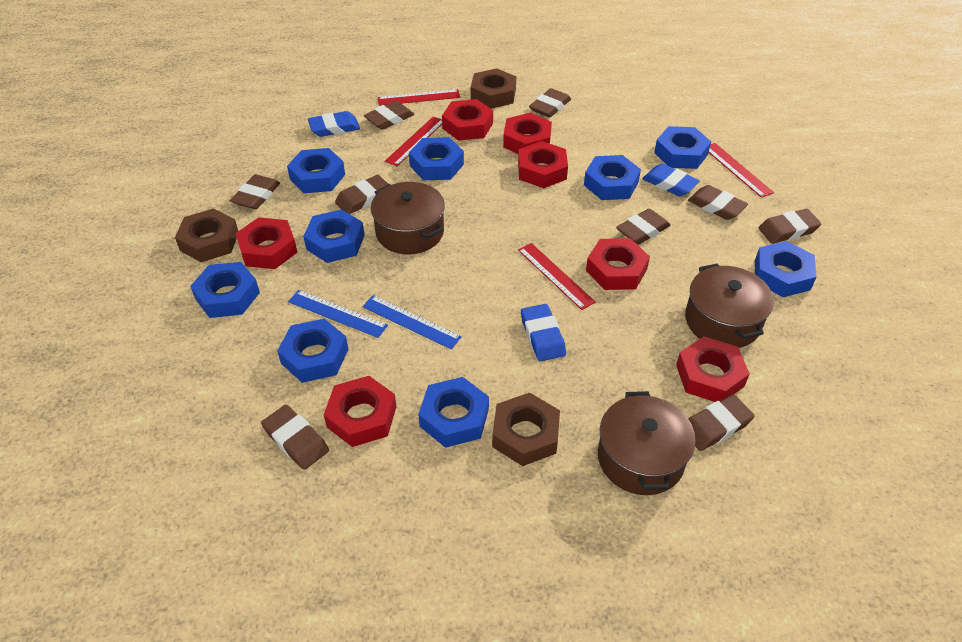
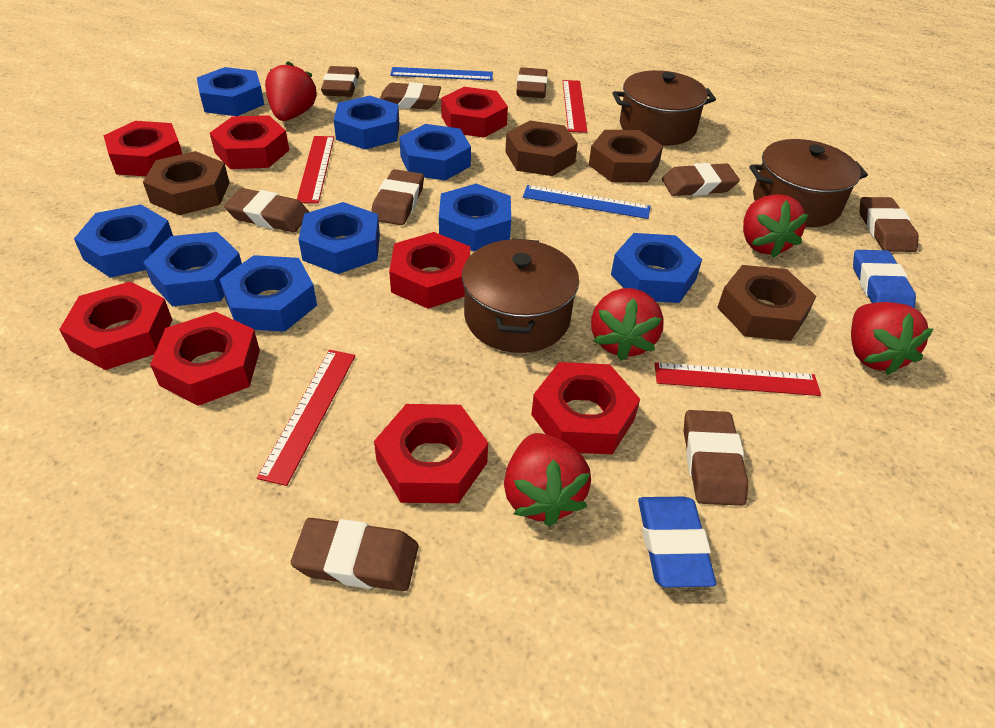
blue eraser: 3 -> 2
brown nut: 3 -> 4
red nut: 7 -> 8
red strawberry: 0 -> 5

